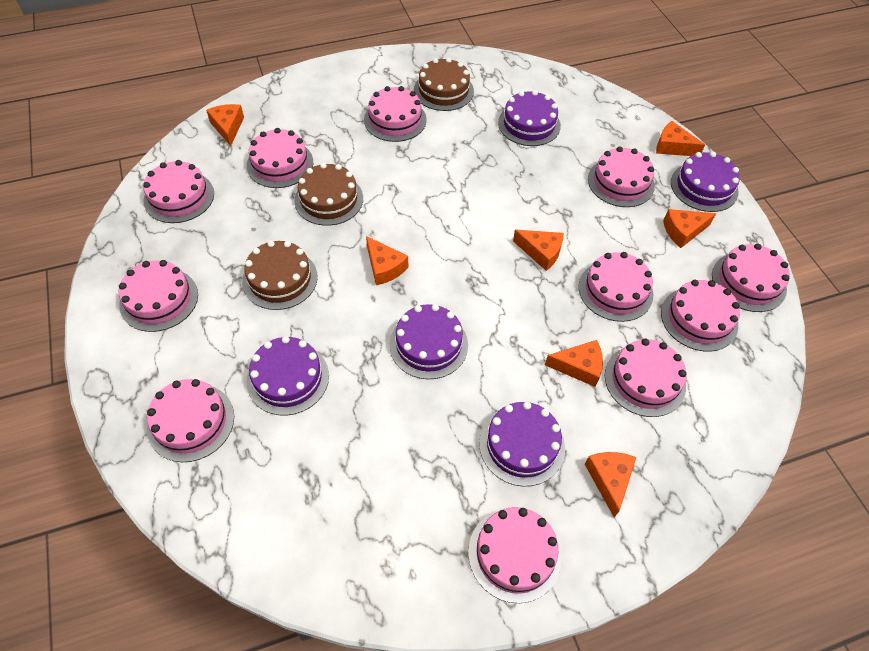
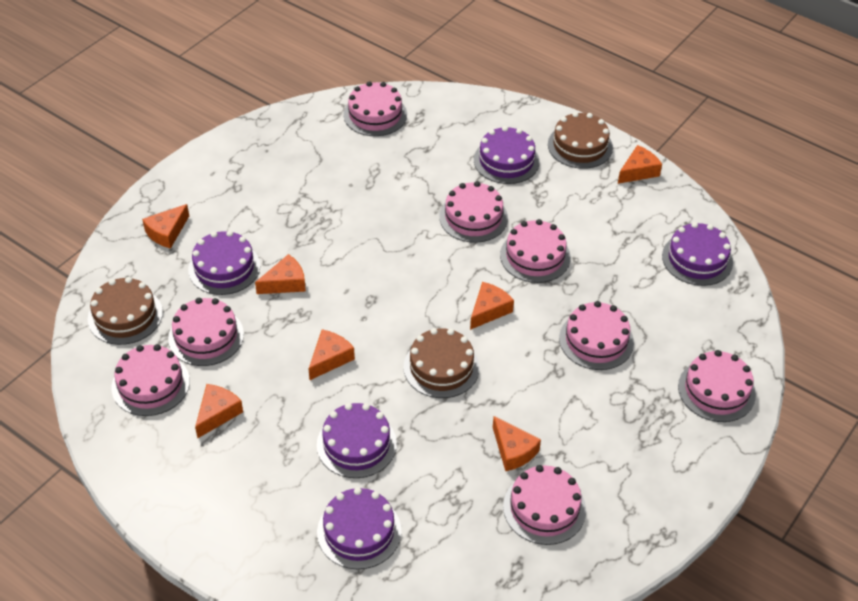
pink cake: 11 -> 8

